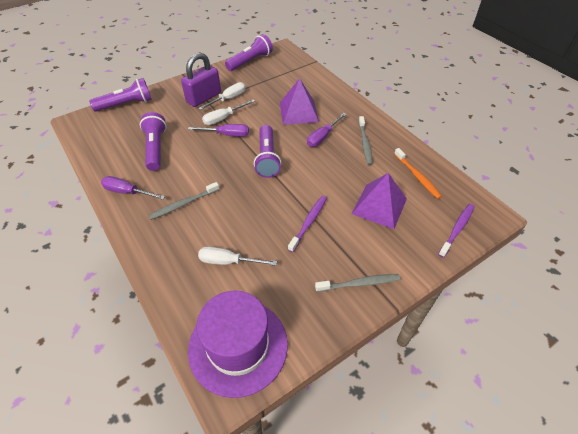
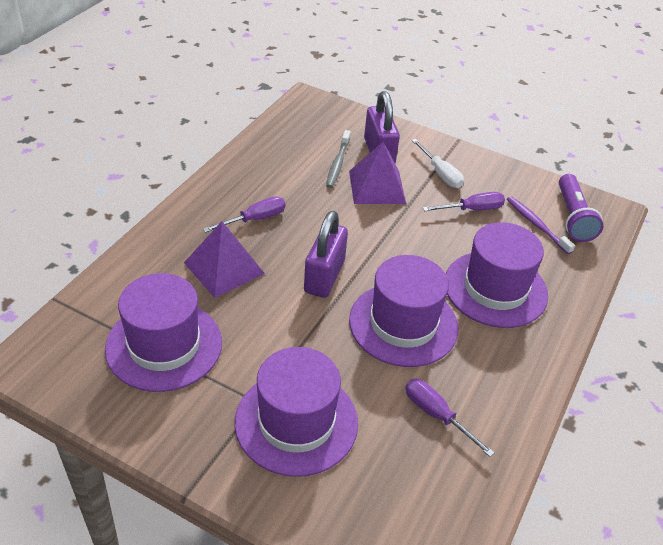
grey toothbrush: 3 -> 1
orange toothbrush: 1 -> 0
purple flashlight: 4 -> 1
purple hat: 1 -> 4
purple padlock: 1 -> 2
purple toothbrush: 2 -> 1
white screwdriver: 3 -> 1

